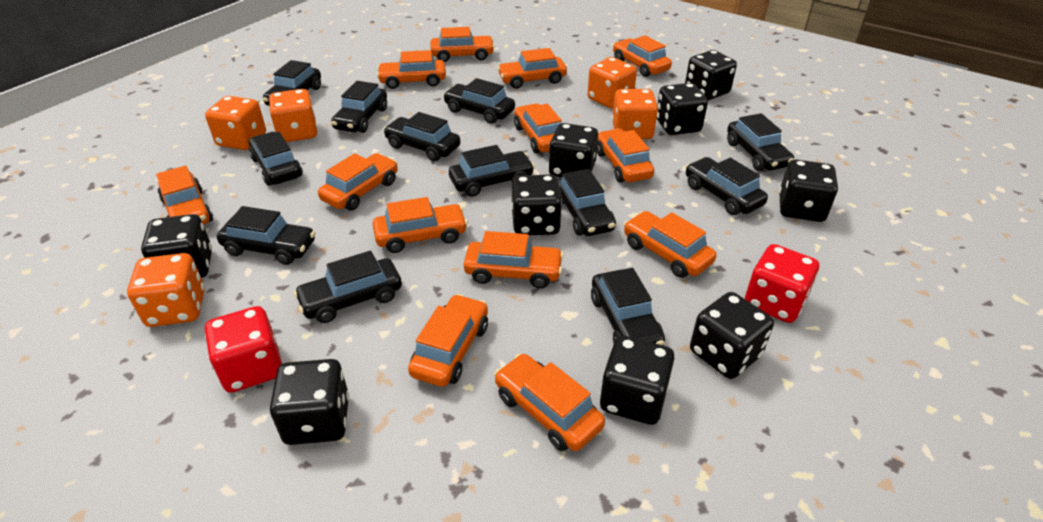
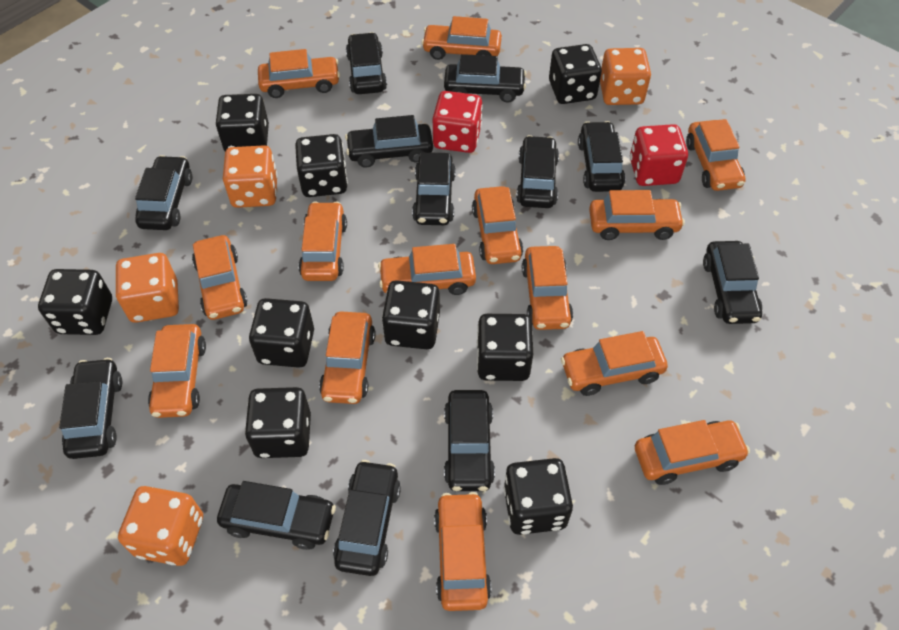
orange car: 13 -> 14
orange dice: 5 -> 4

